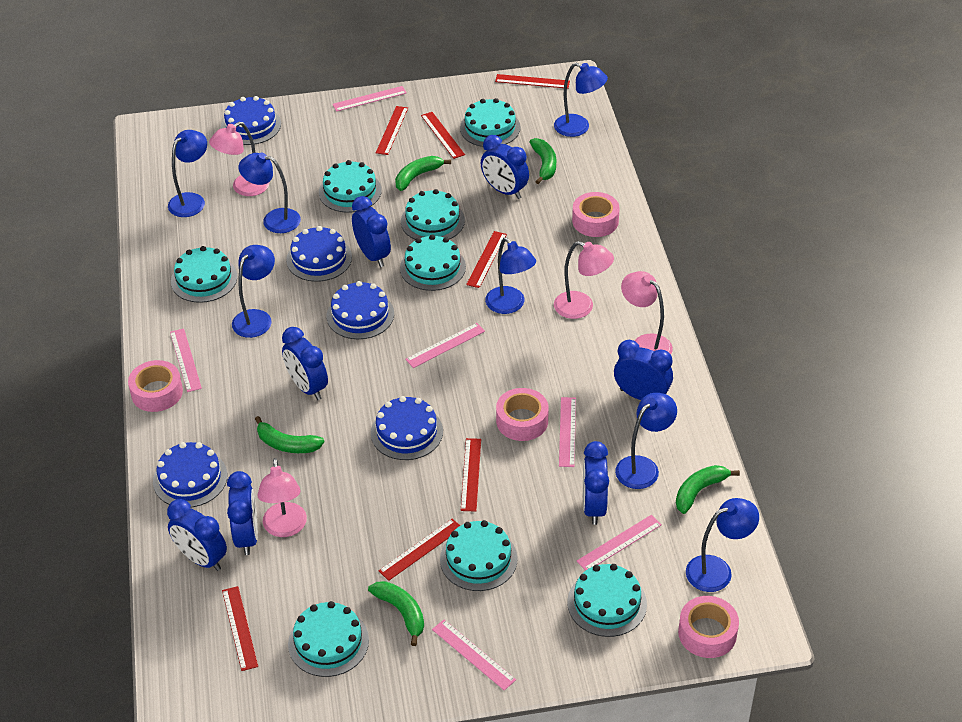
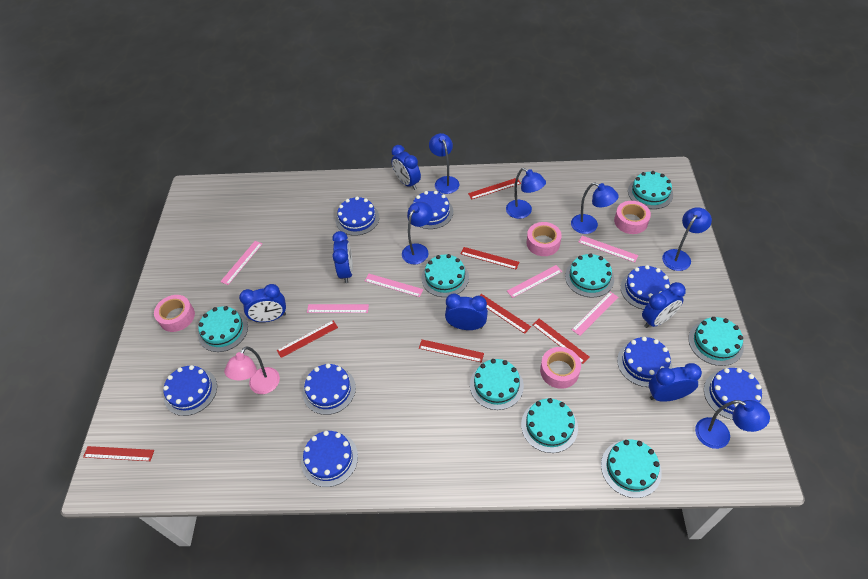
blue cake: 5 -> 8
blue clock: 7 -> 6
blue lamp: 7 -> 6
green banana: 5 -> 0
pink lamp: 4 -> 1

